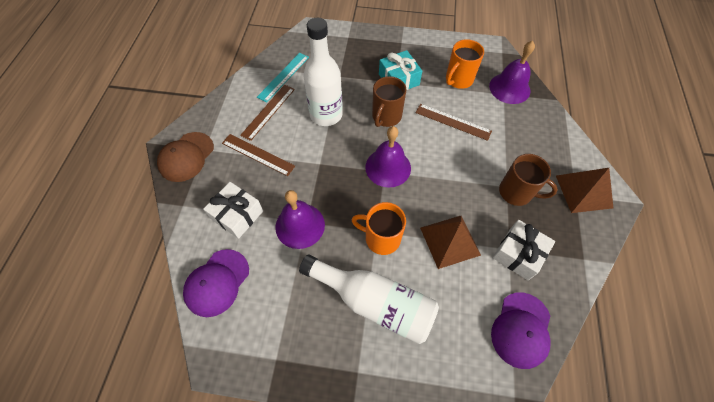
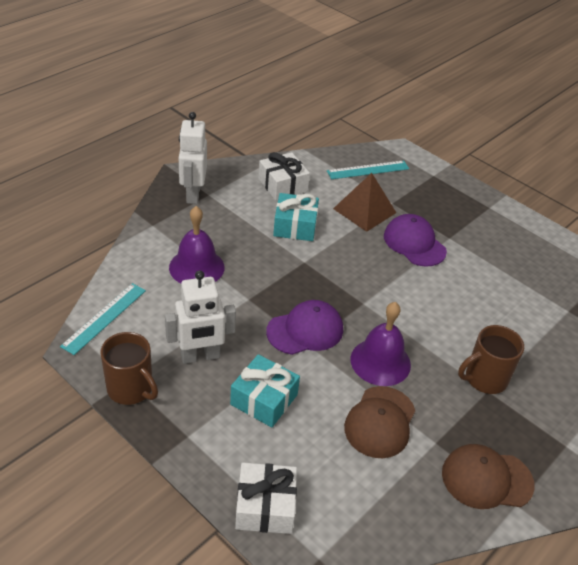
brown cap: 1 -> 2
brown pyramid: 2 -> 1
brown ruler: 3 -> 0
orange mug: 2 -> 0
purple bell: 3 -> 2
turquoise gift: 1 -> 2
turquoise ruler: 1 -> 2
white bottle: 2 -> 0
white robot: 0 -> 2

